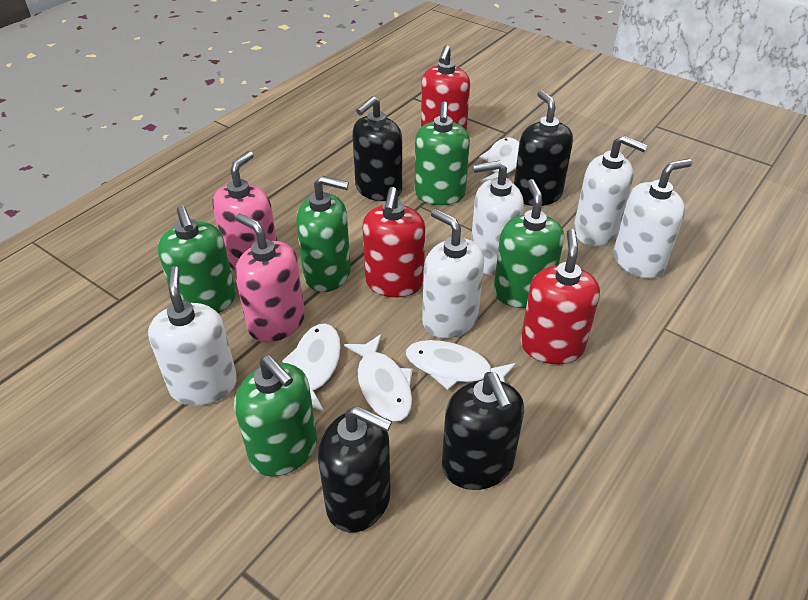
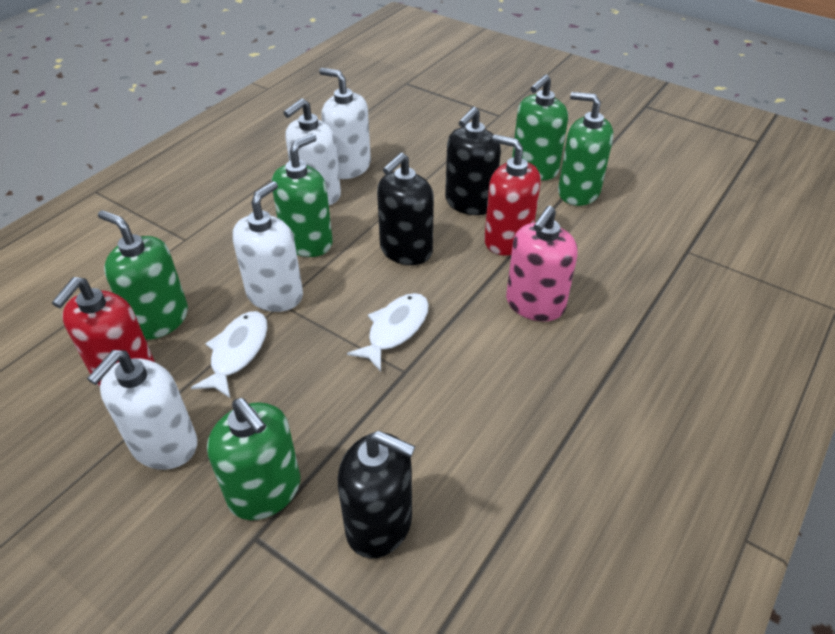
black soap dispenser: 4 -> 3
pink soap dispenser: 2 -> 1
red soap dispenser: 3 -> 2
white fish: 4 -> 2
white soap dispenser: 5 -> 4

